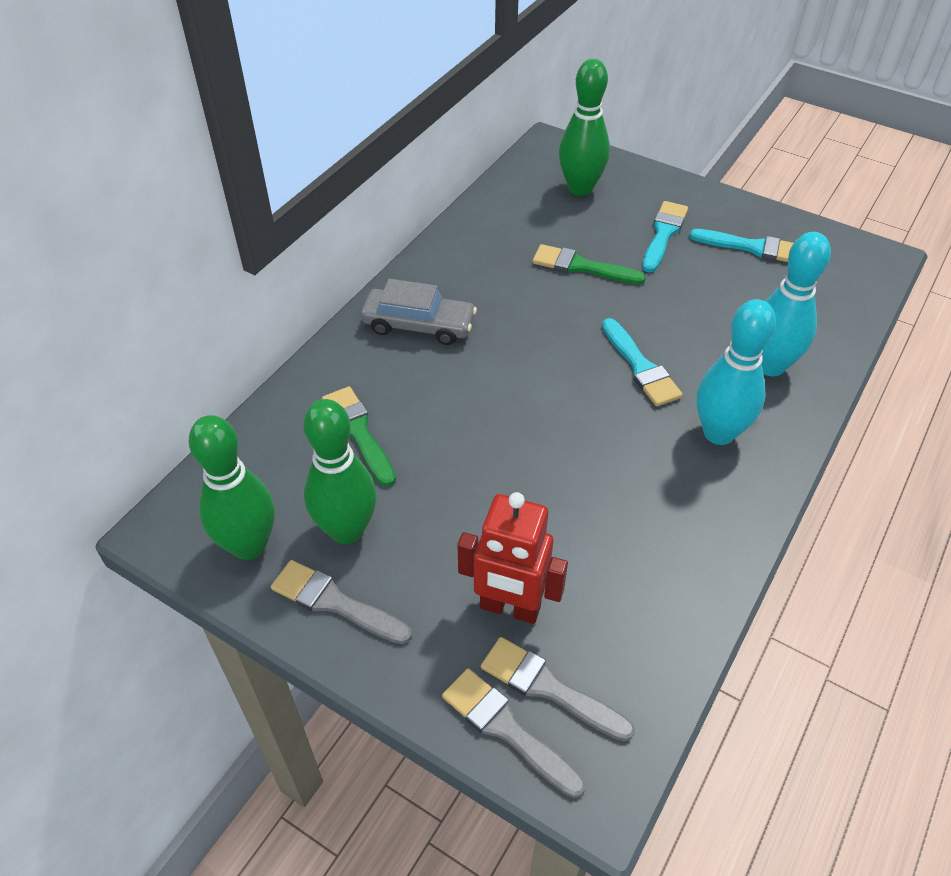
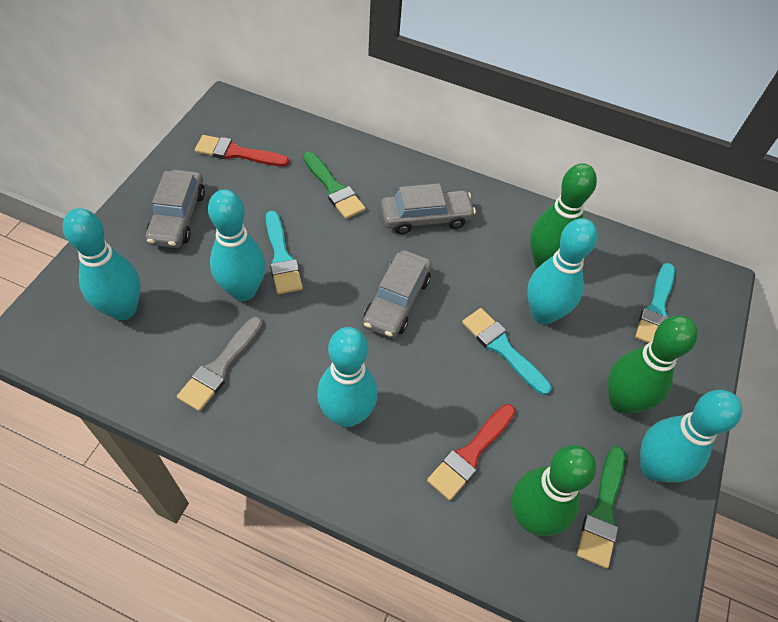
grey brush: 3 -> 1
grey car: 1 -> 3
red brush: 0 -> 2
red robot: 1 -> 0
turquoise bowling pin: 2 -> 5

